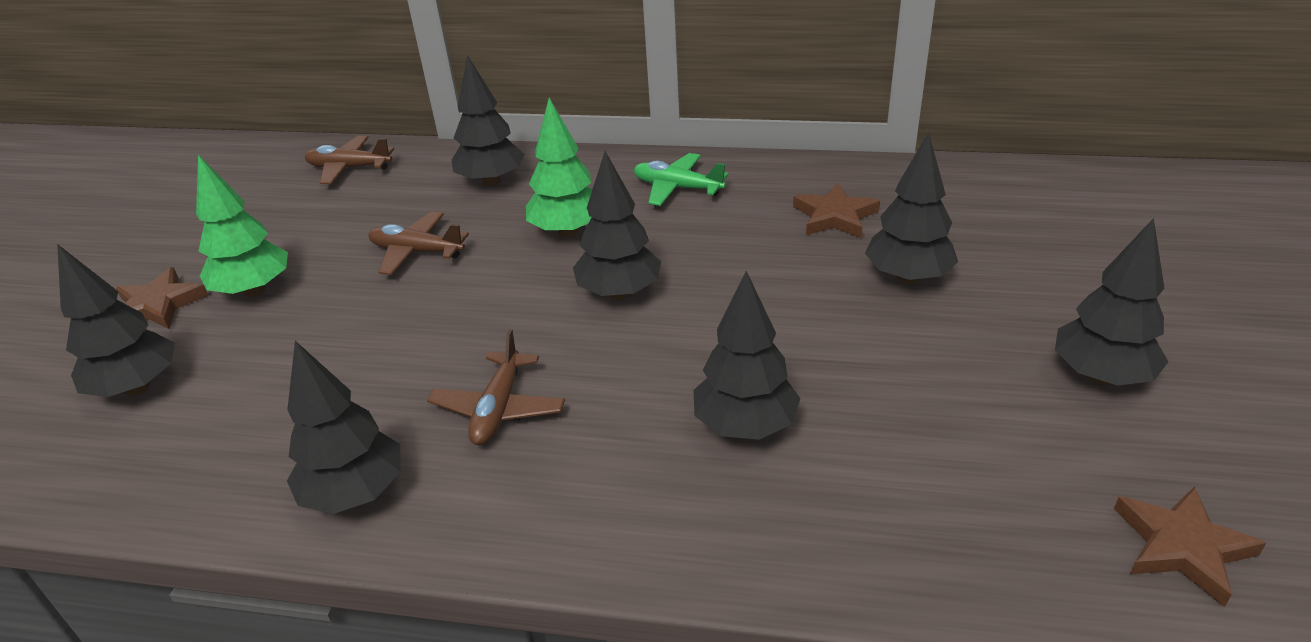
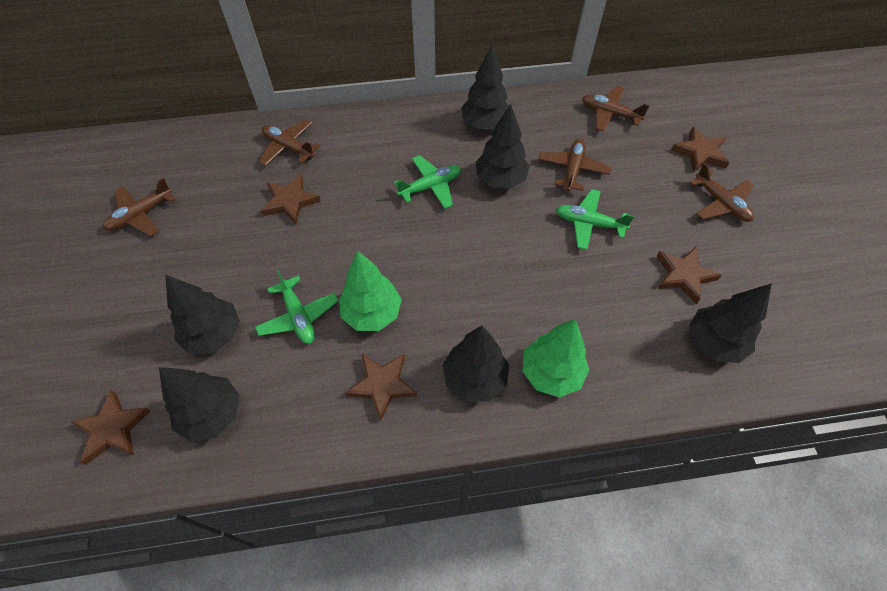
black tree: 7 -> 6
brown plane: 3 -> 5
brown star: 3 -> 5
green plane: 1 -> 3

